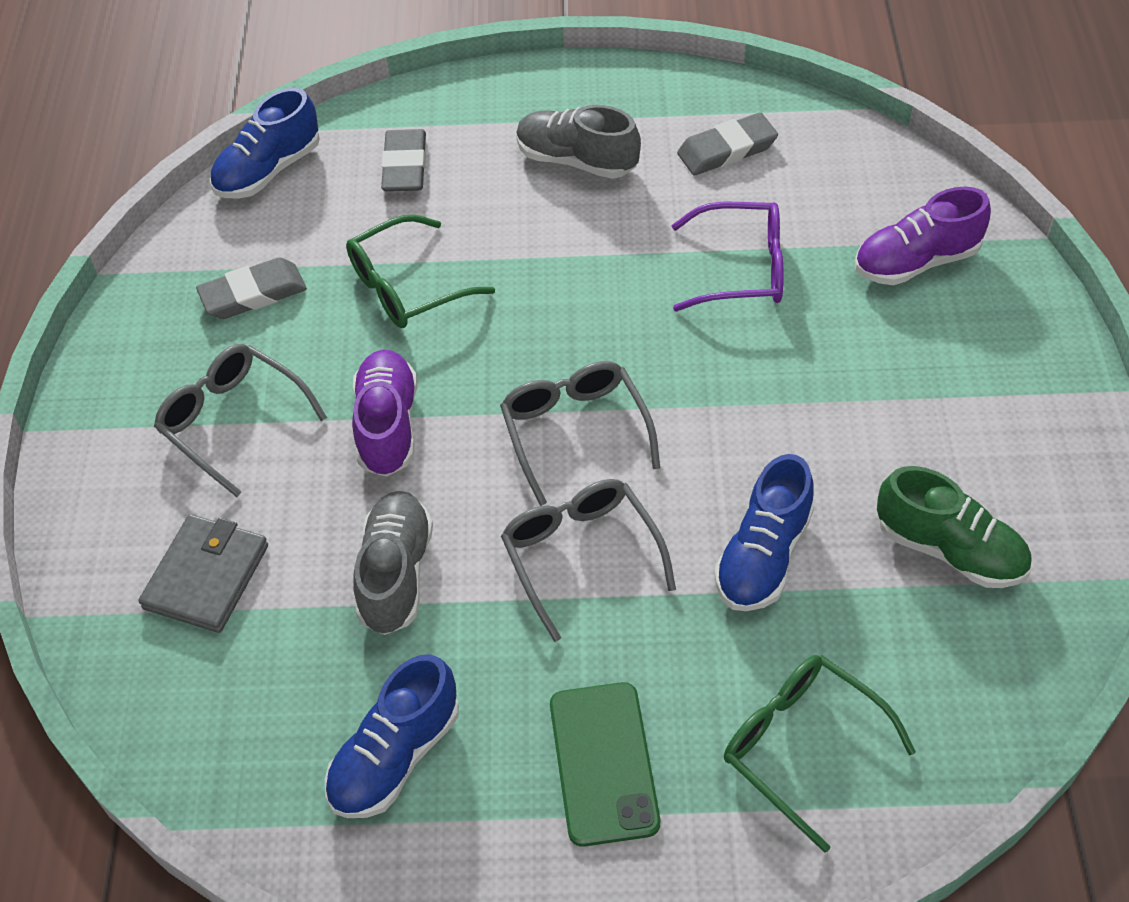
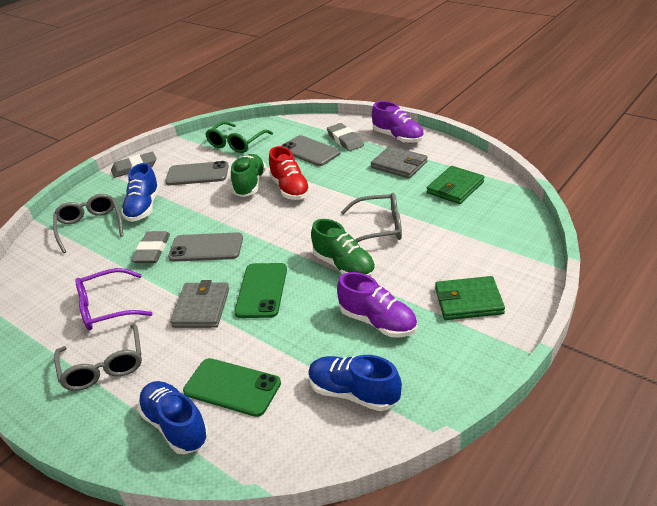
green glasses: 2 -> 1
green phone: 1 -> 2
green shoe: 1 -> 2
green wallet: 0 -> 2
grey phone: 0 -> 3
grey shoe: 2 -> 0
grey wallet: 1 -> 2
red shoe: 0 -> 1

